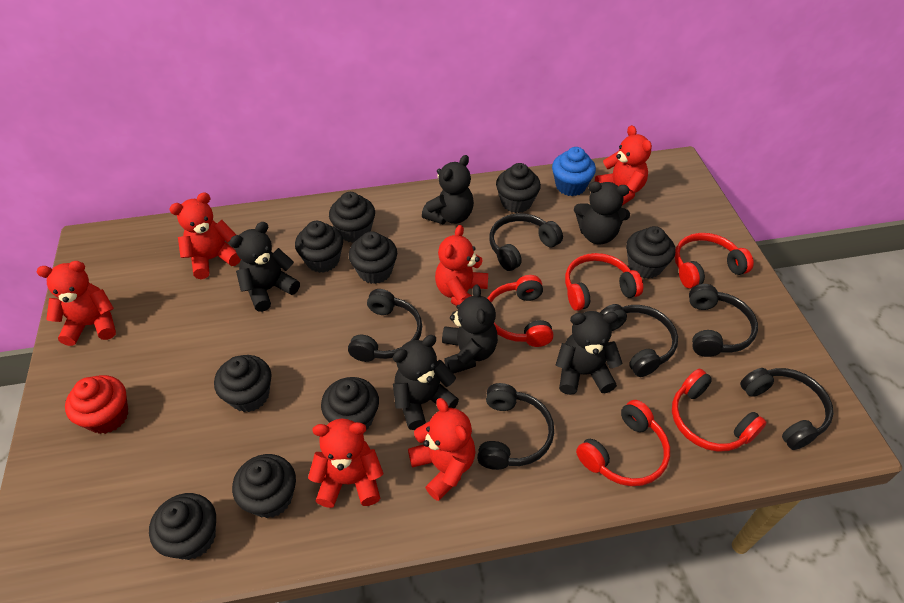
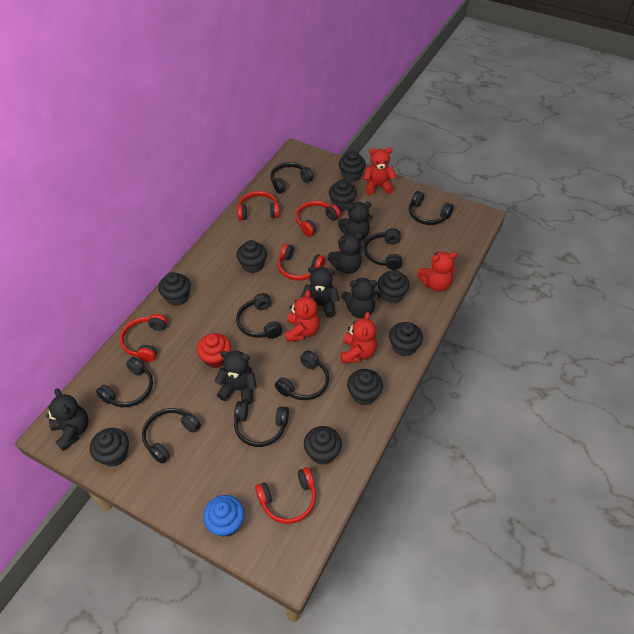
black headphones: 6 -> 8
red teddy bear: 6 -> 4

